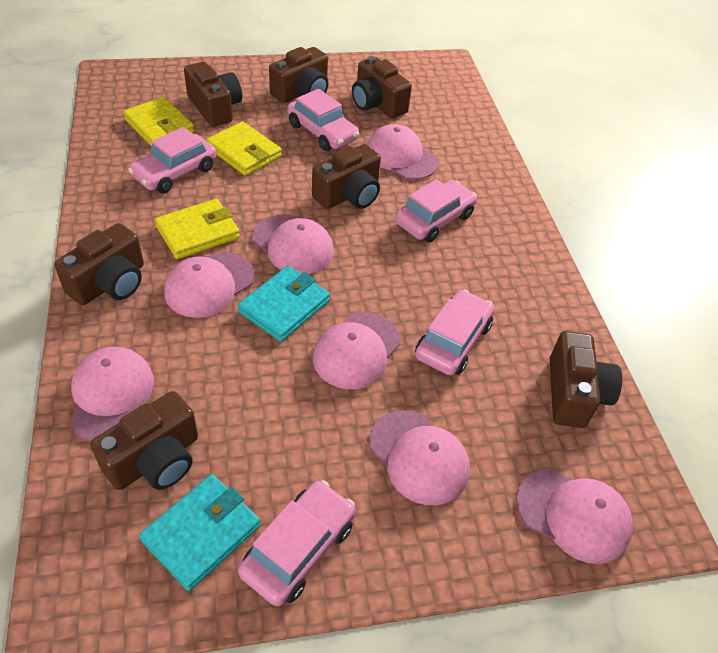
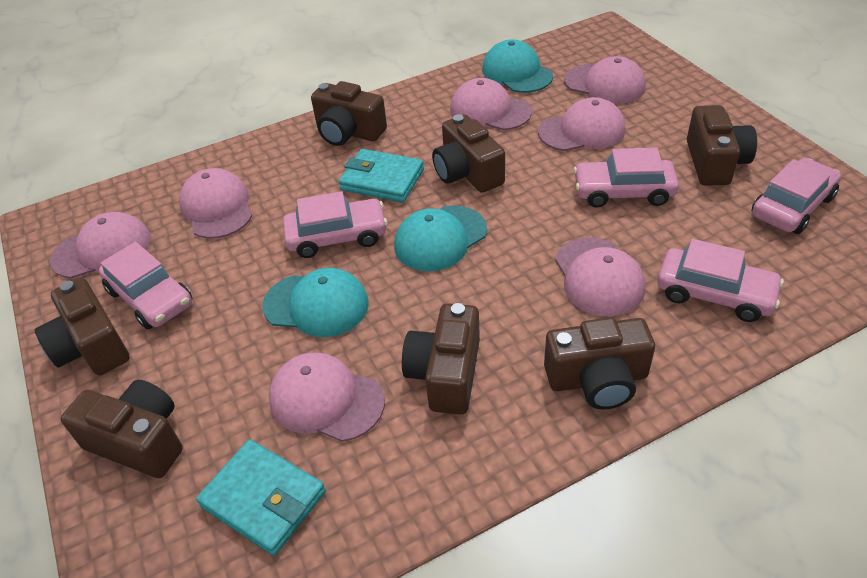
turquoise cap: 0 -> 3
yellow wallet: 3 -> 0

